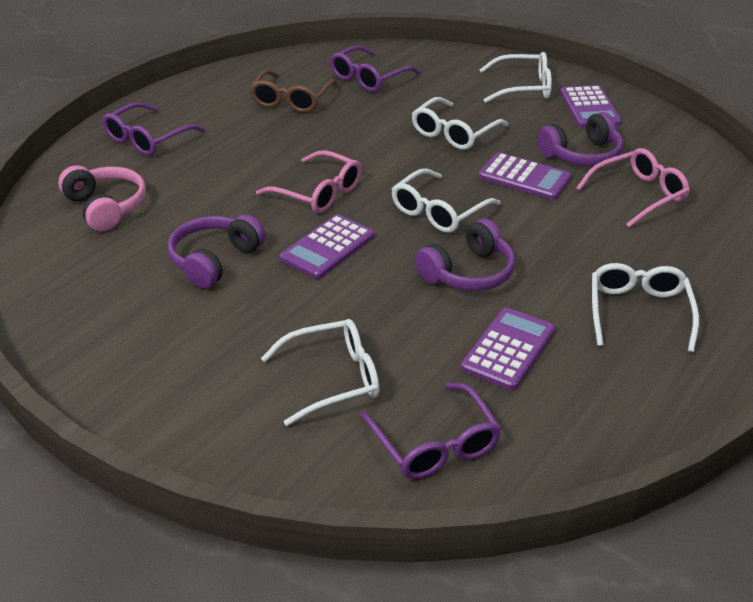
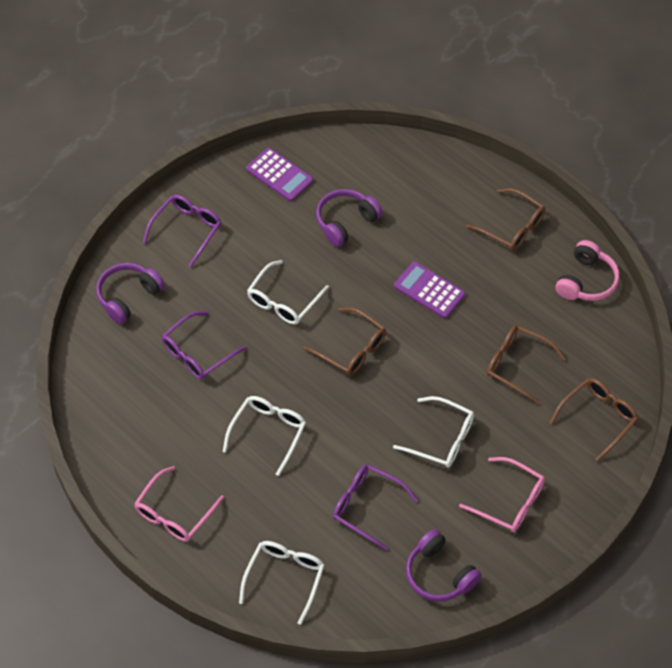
brown glasses: 1 -> 4
purple calculator: 4 -> 2
white glasses: 5 -> 4

